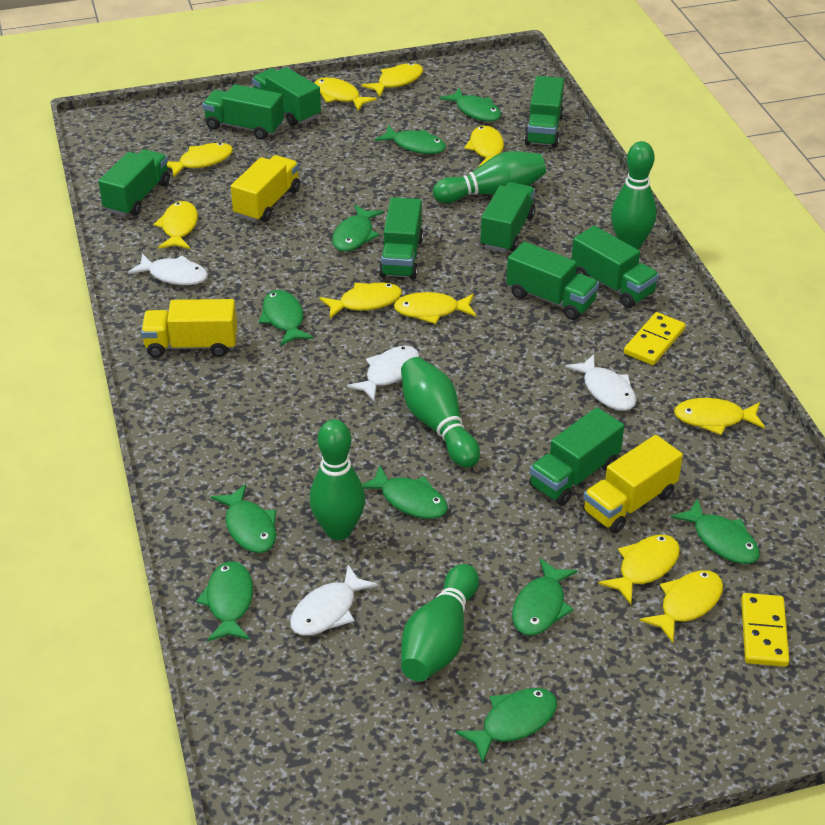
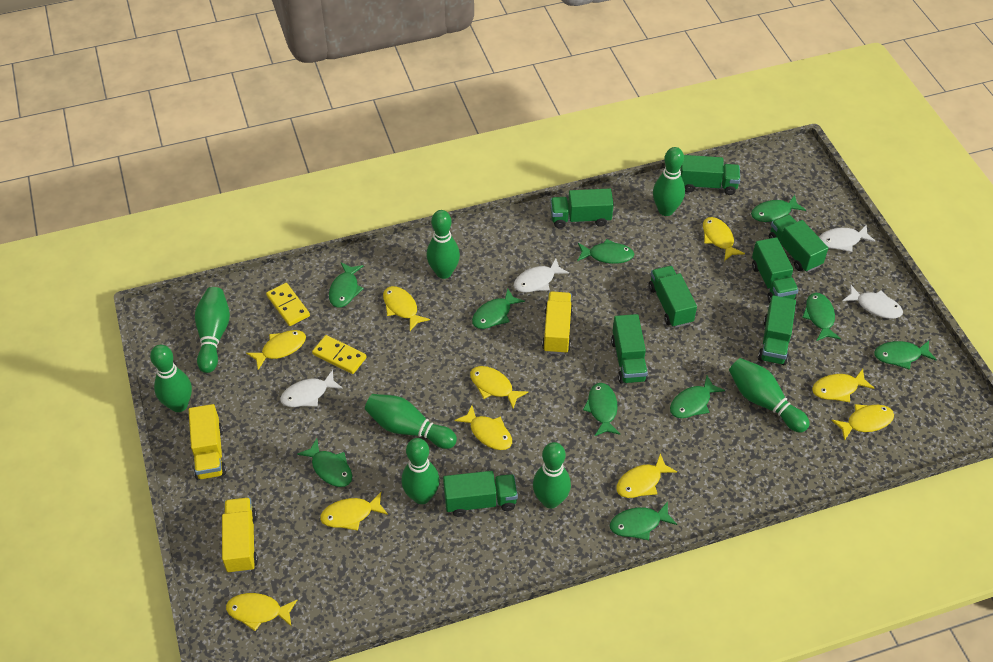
green bowling pin: 5 -> 8
green truck: 9 -> 8

